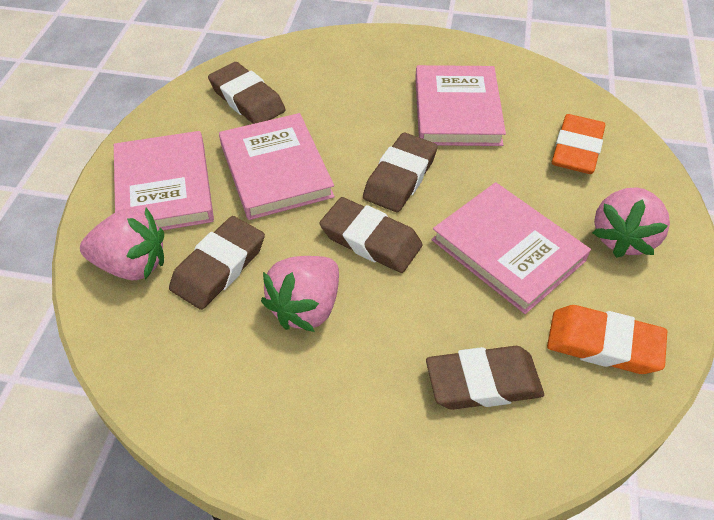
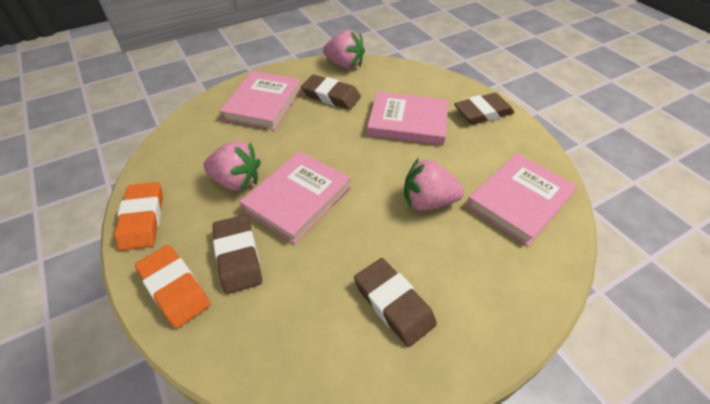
brown eraser: 5 -> 4

